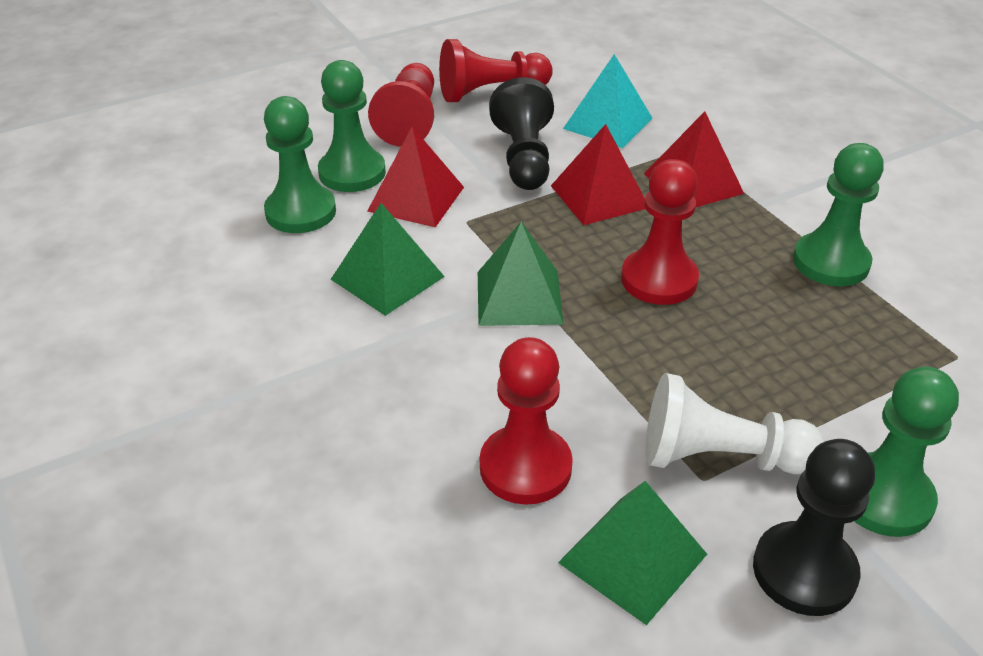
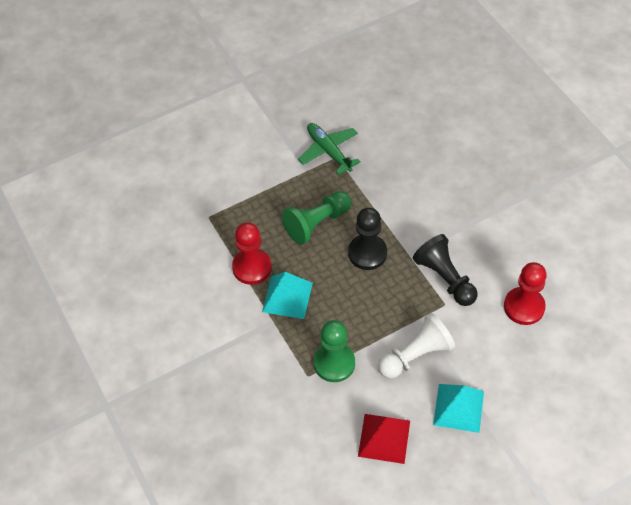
green pawn: 4 -> 2
green plane: 0 -> 1
green pyramid: 3 -> 0
red pawn: 4 -> 2
red pyramid: 3 -> 1
turquoise pyramid: 1 -> 2

